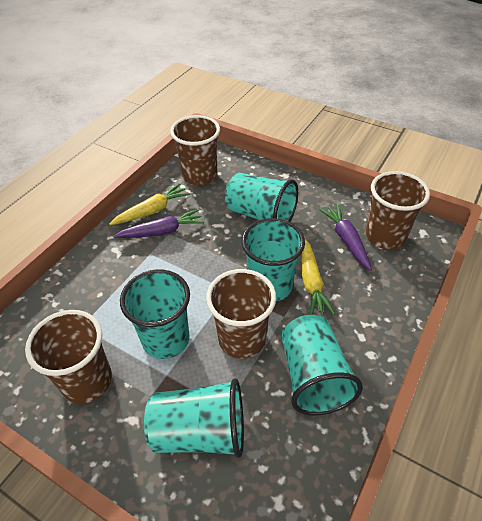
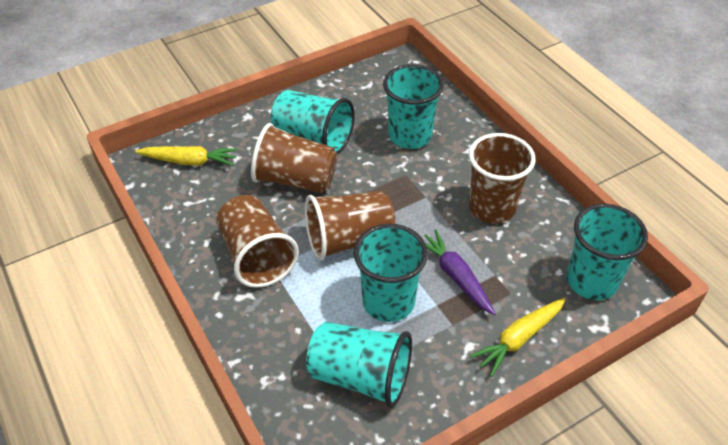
purple carrot: 2 -> 1

